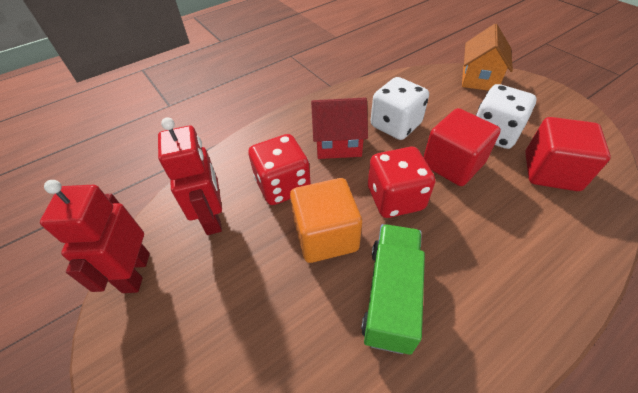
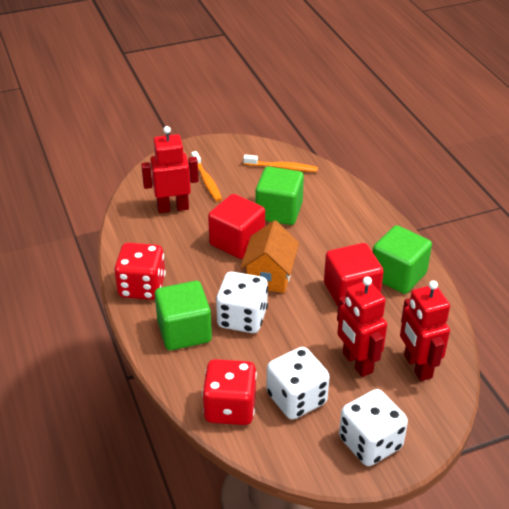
green cube: 0 -> 3
green truck: 1 -> 0
orange cube: 1 -> 0
orange toothbrush: 0 -> 2
red house: 1 -> 0
red robot: 2 -> 3
white dice: 2 -> 3

